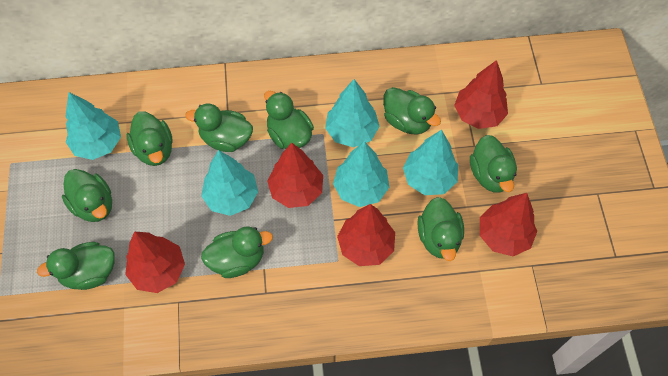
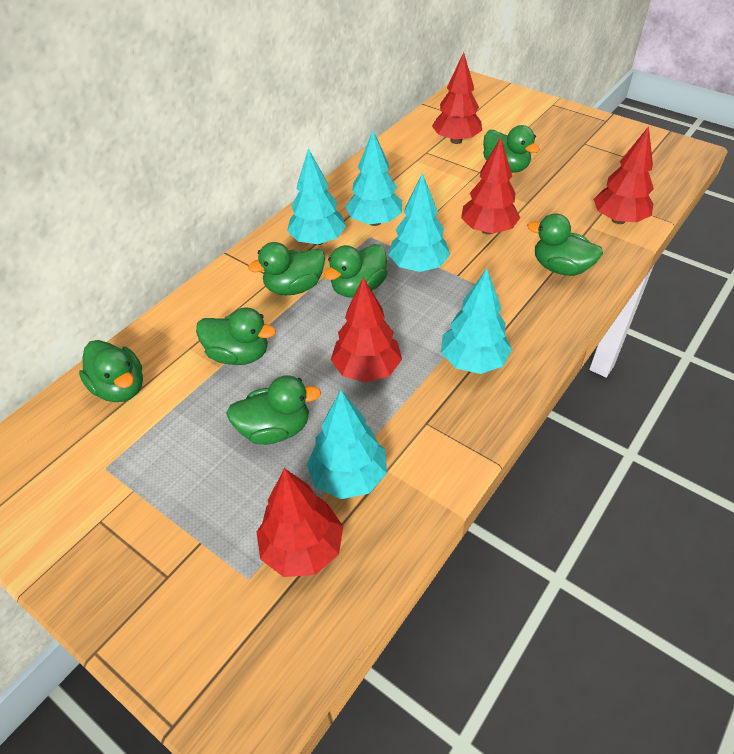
green duck: 9 -> 7

